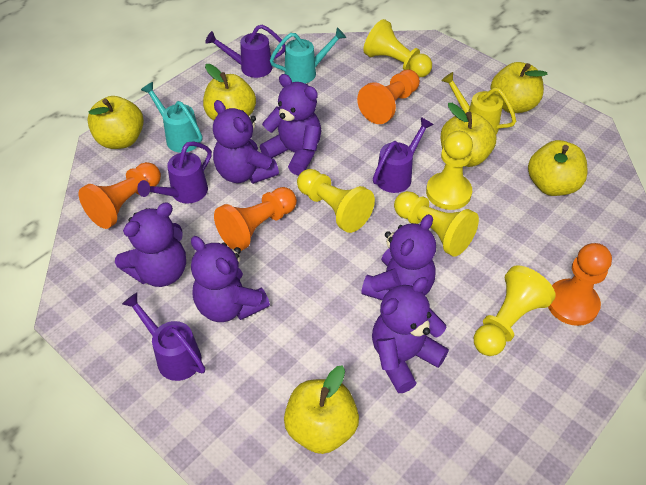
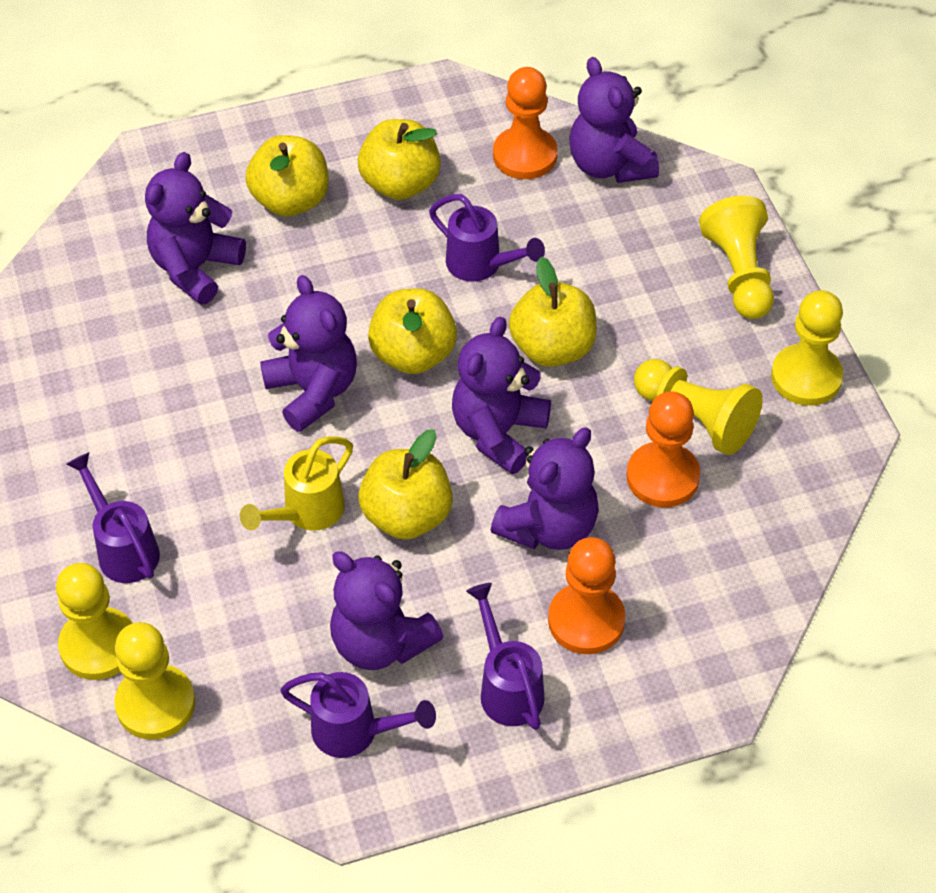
orange pawn: 4 -> 3
turquoise watering can: 2 -> 0
yellow apple: 6 -> 5

